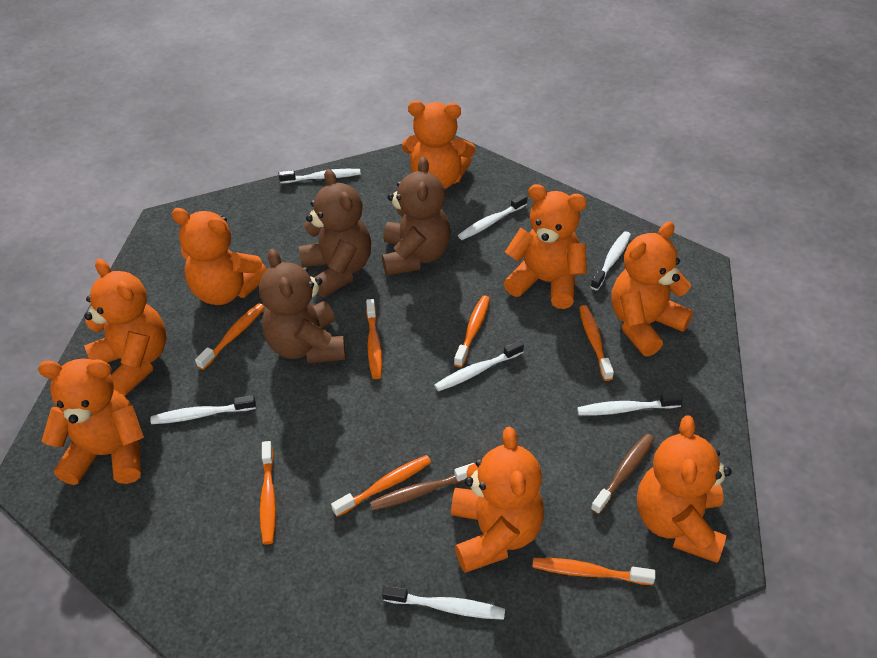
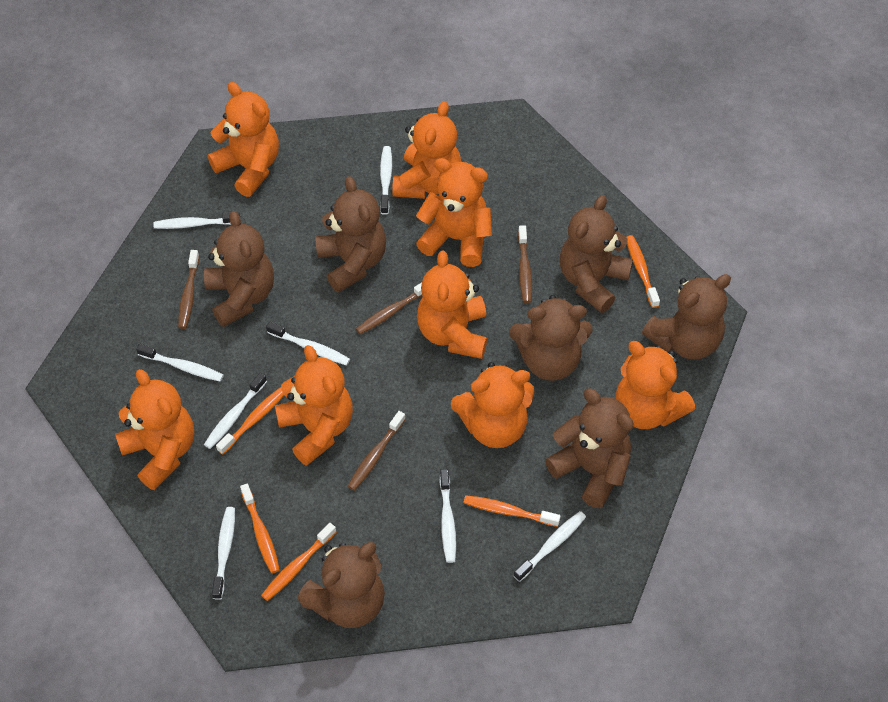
brown teddy bear: 3 -> 7
brown toothbrush: 2 -> 4
orange toothbrush: 7 -> 5
white toothbrush: 7 -> 8

